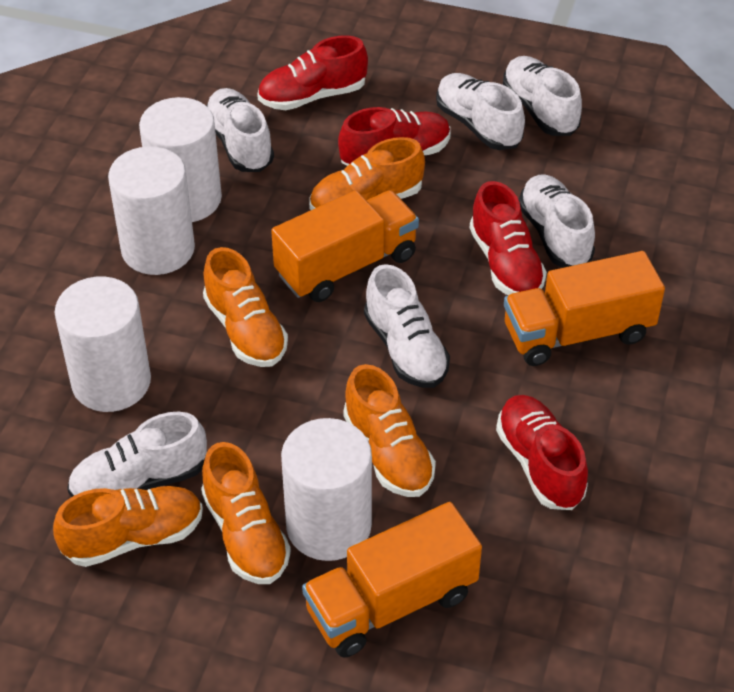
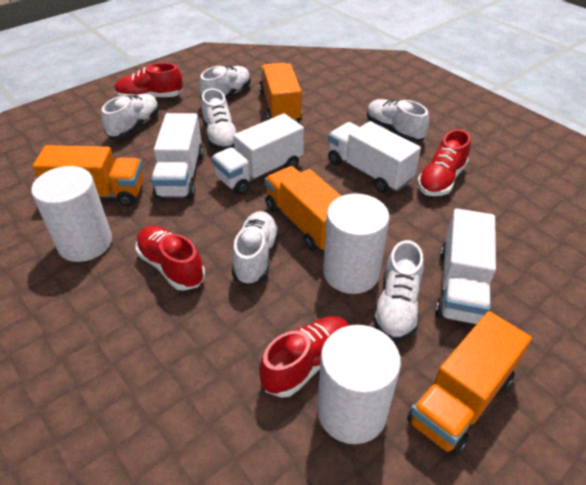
orange shoe: 5 -> 0
orange truck: 3 -> 4
white cylinder: 4 -> 3
white truck: 0 -> 4

